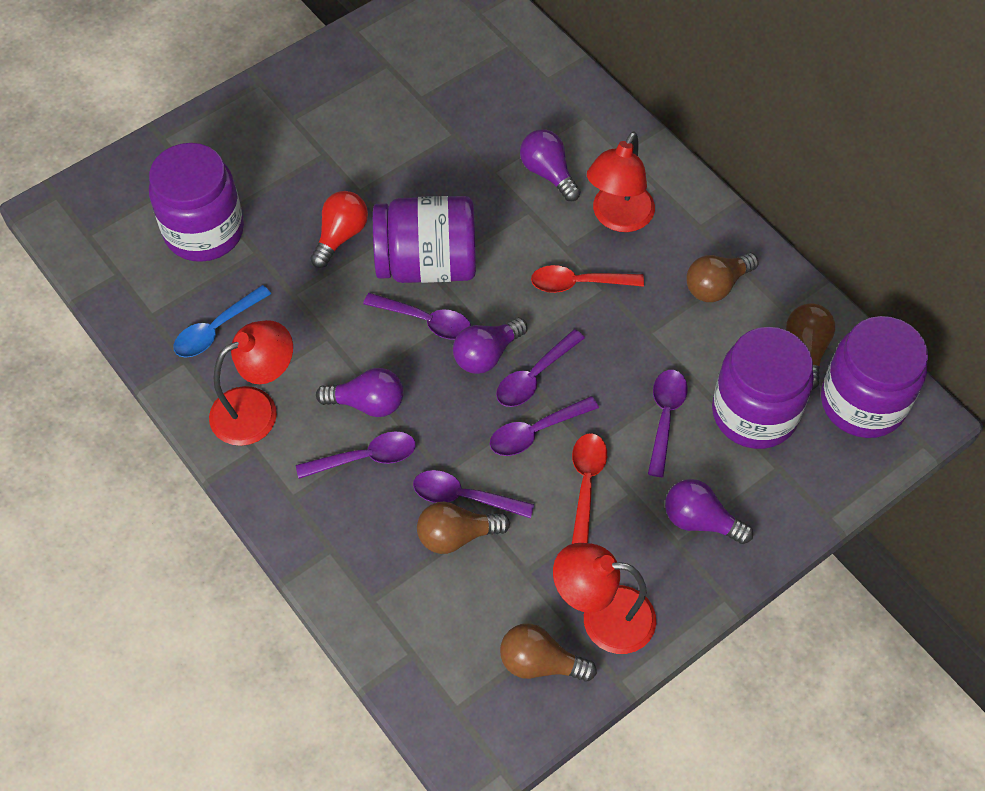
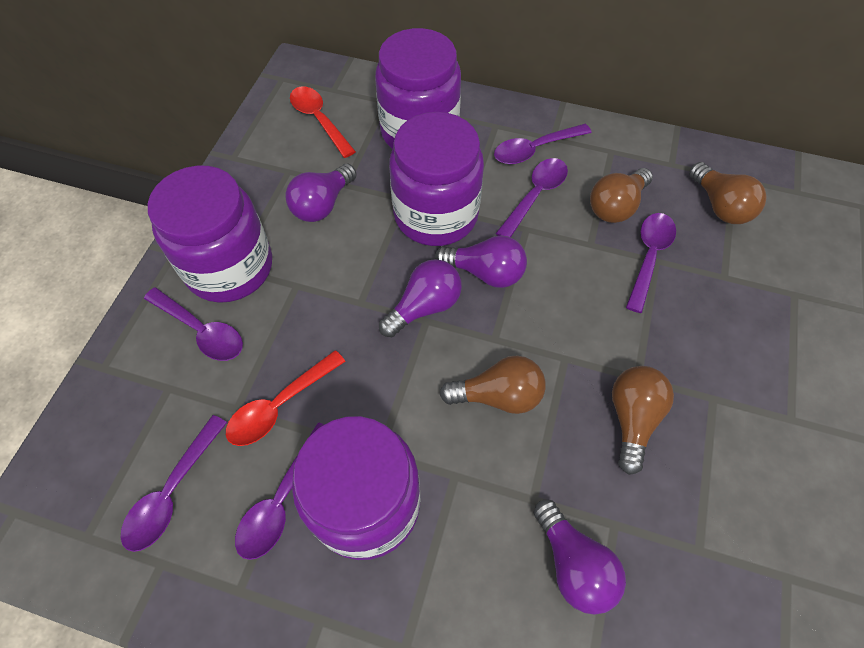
blue spoon: 1 -> 0
red lamp: 3 -> 0
red light bulb: 1 -> 0

